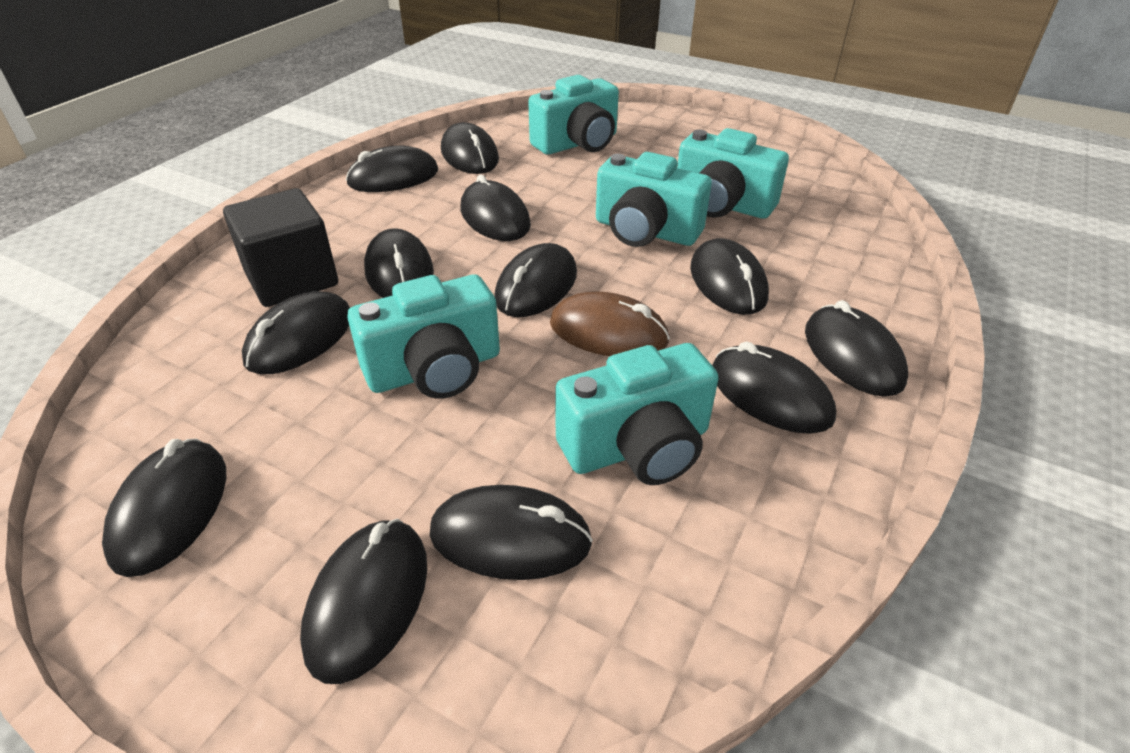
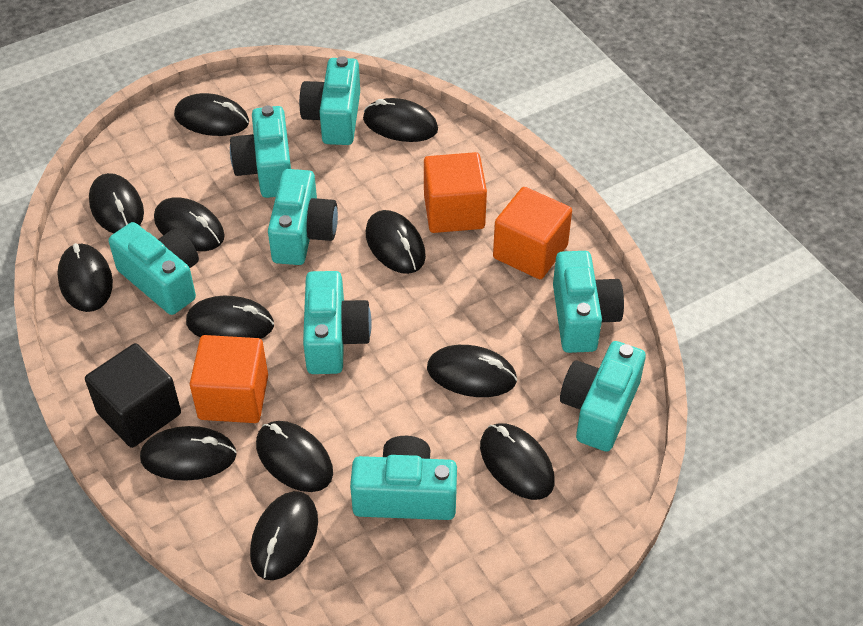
brown mouse: 1 -> 0
orange cube: 0 -> 3
turquoise camera: 5 -> 8

